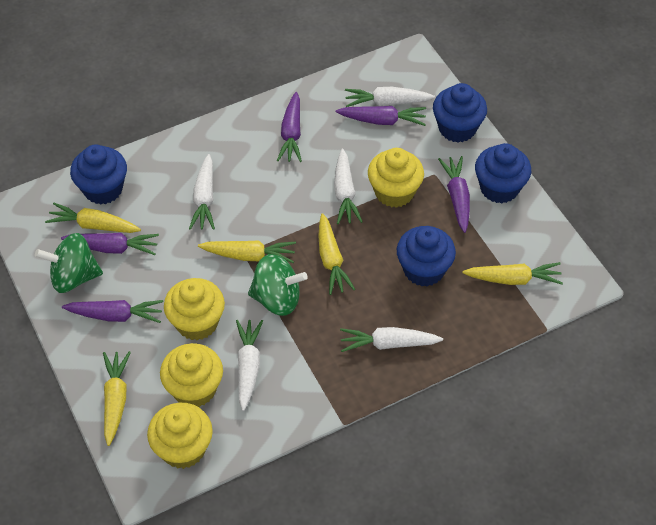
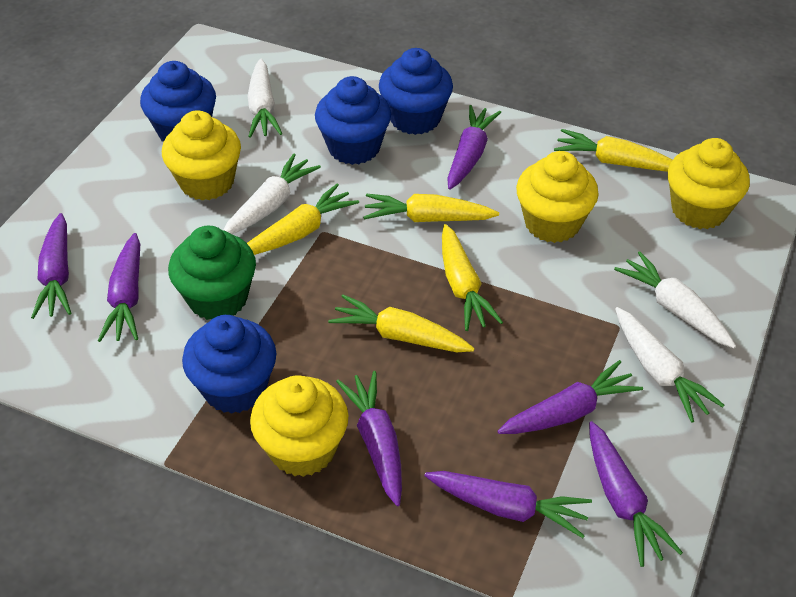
green cupcake: 0 -> 1
green spinning top: 2 -> 0
purple carrot: 5 -> 7
white carrot: 5 -> 4

